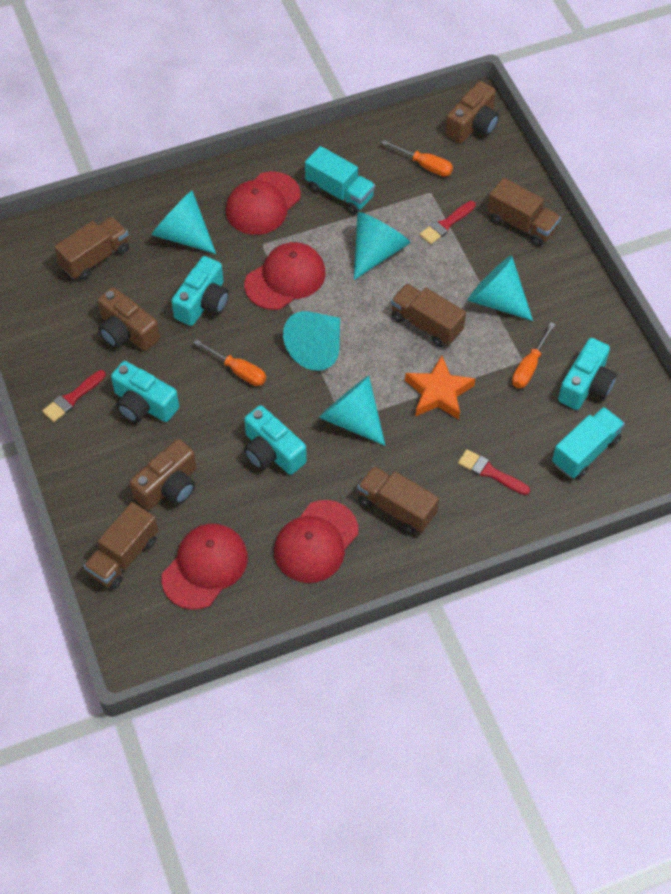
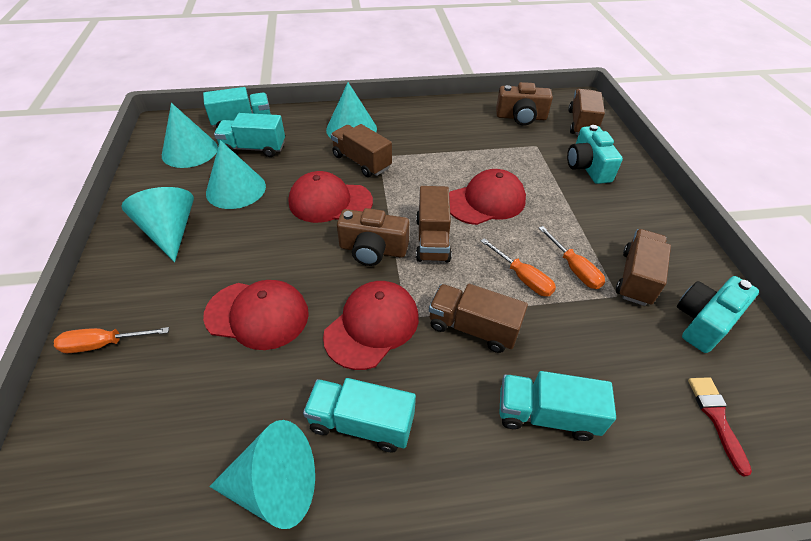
brown camera: 3 -> 2
orange star: 1 -> 0
red brush: 3 -> 1
turquoise camera: 4 -> 2
turquoise truck: 2 -> 4

